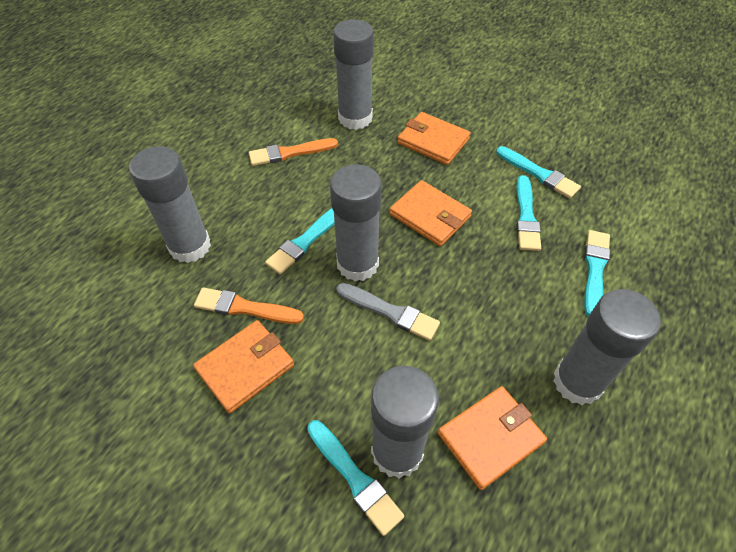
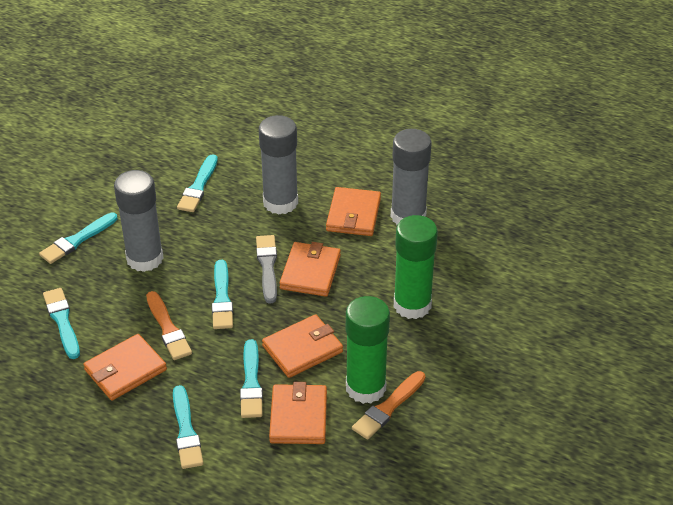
green glue stick: 0 -> 2
grey glue stick: 5 -> 3
orange wallet: 4 -> 5
turquoise brush: 5 -> 6

